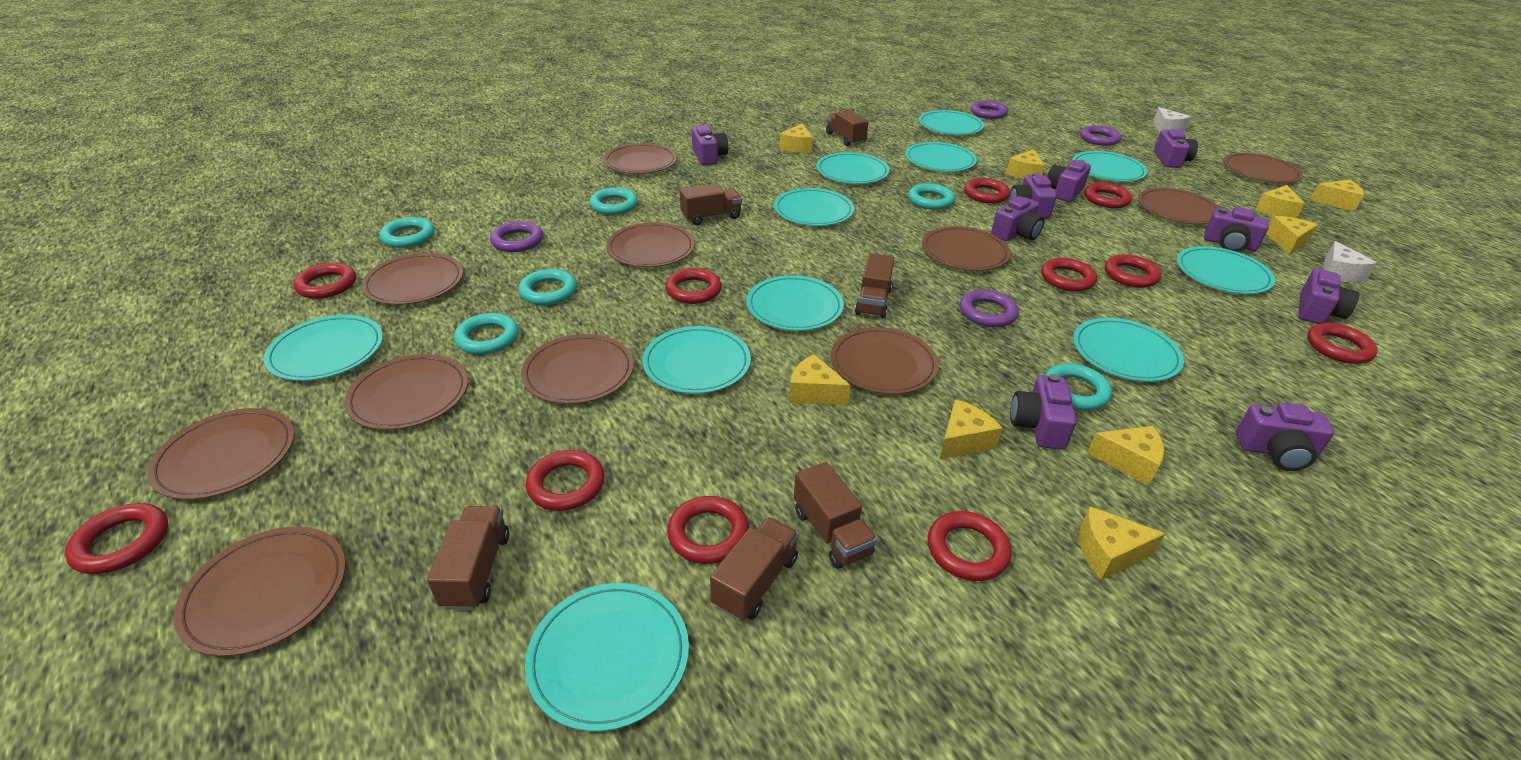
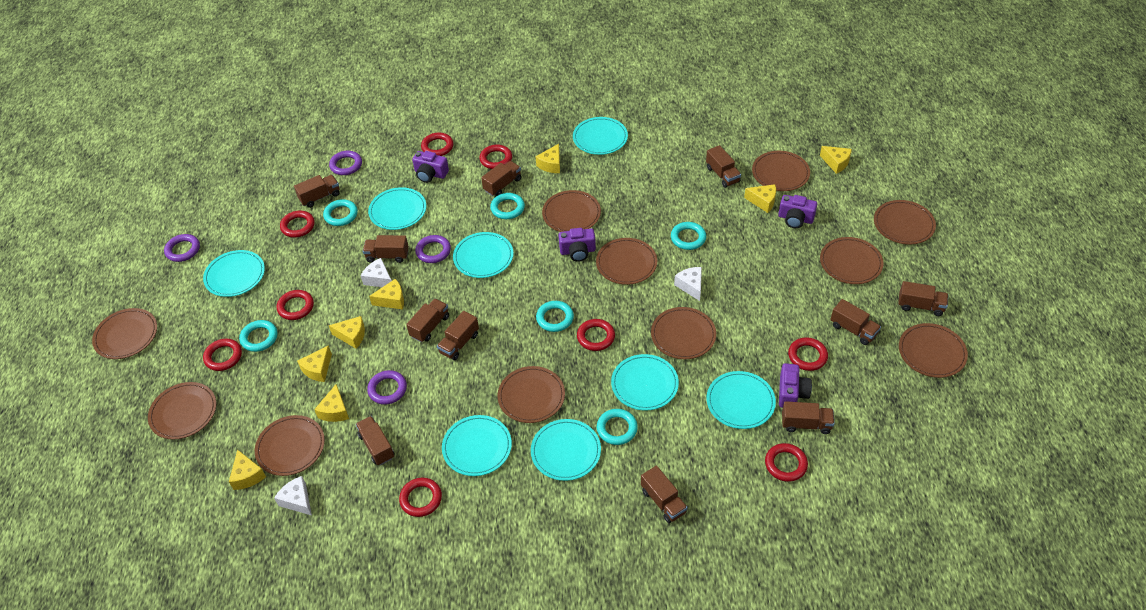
brown truck: 6 -> 11
purple camera: 9 -> 4
red ring: 11 -> 9
turquoise plate: 11 -> 8
white cheese: 2 -> 3
yellow cheese: 9 -> 8

